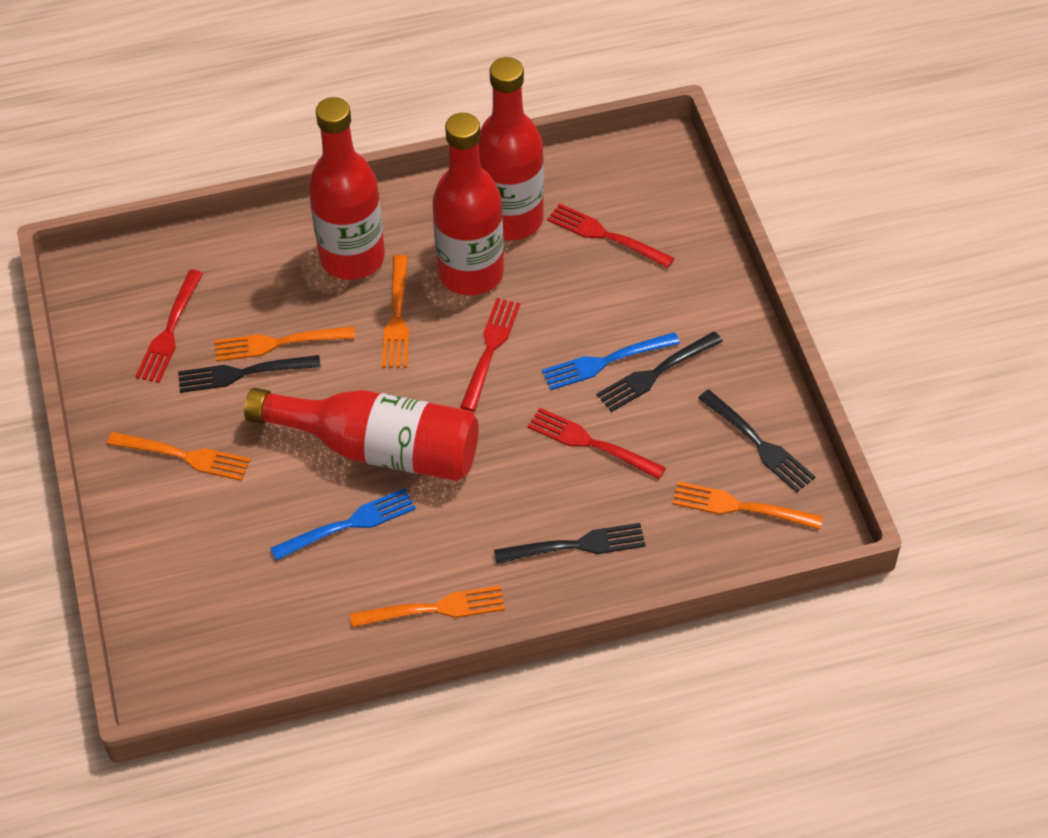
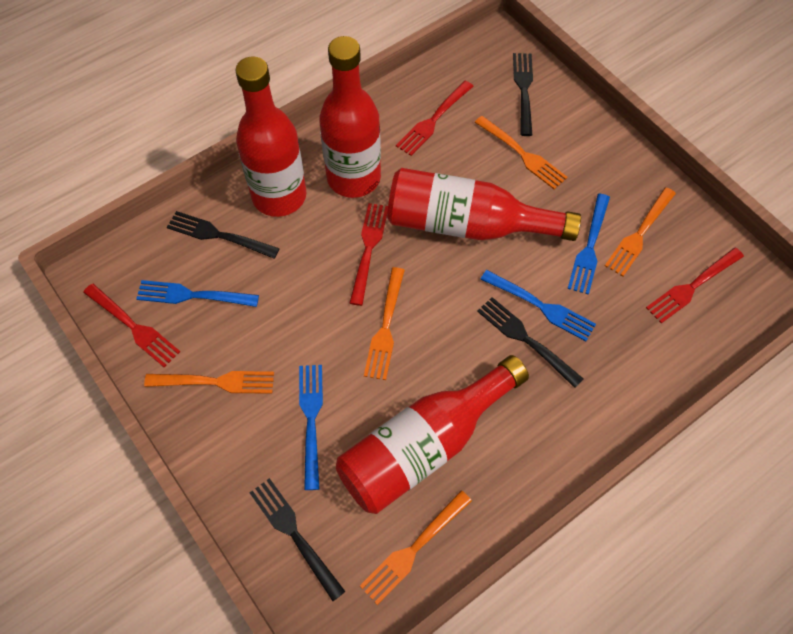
blue fork: 2 -> 4

